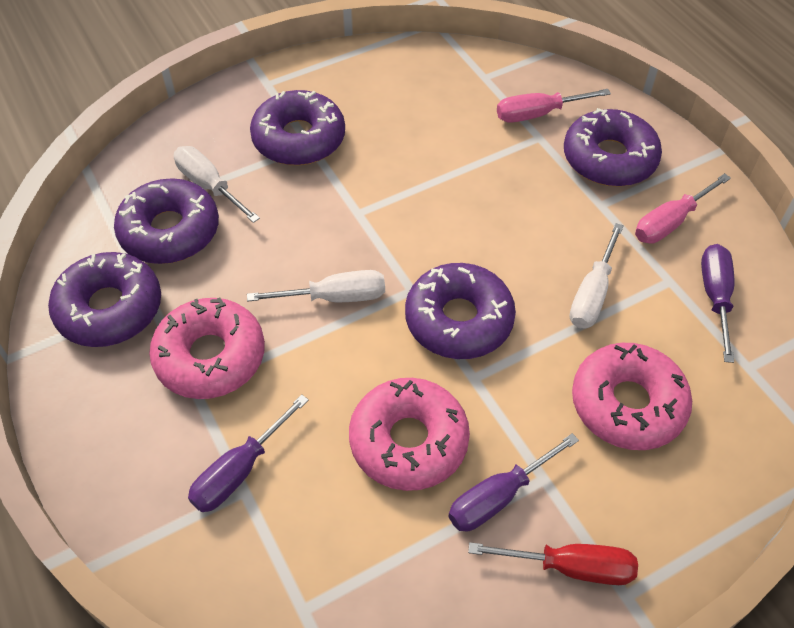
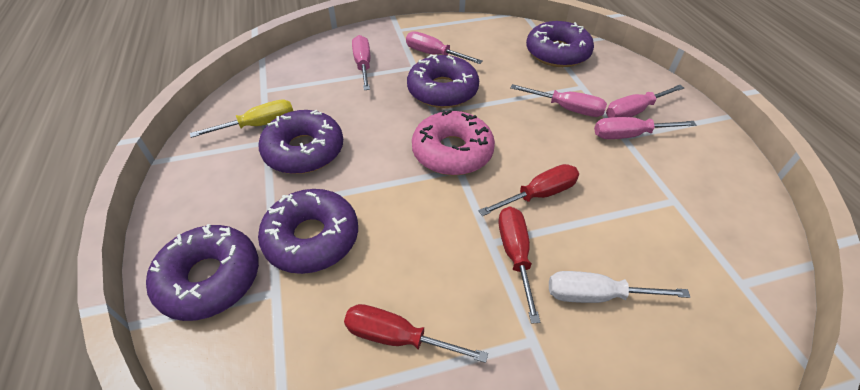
pink donut: 3 -> 1
pink screwdriver: 2 -> 5
purple screwdriver: 3 -> 0
red screwdriver: 1 -> 3
white screwdriver: 3 -> 1
yellow screwdriver: 0 -> 1

